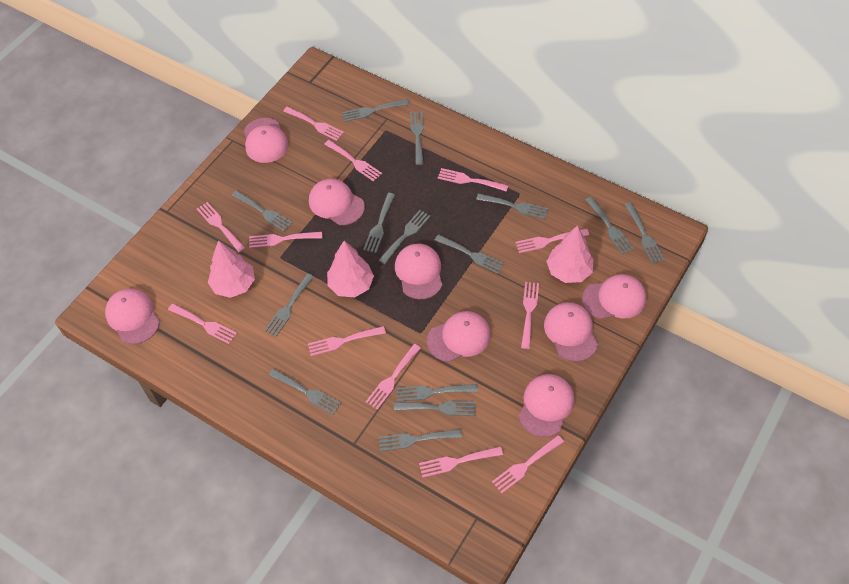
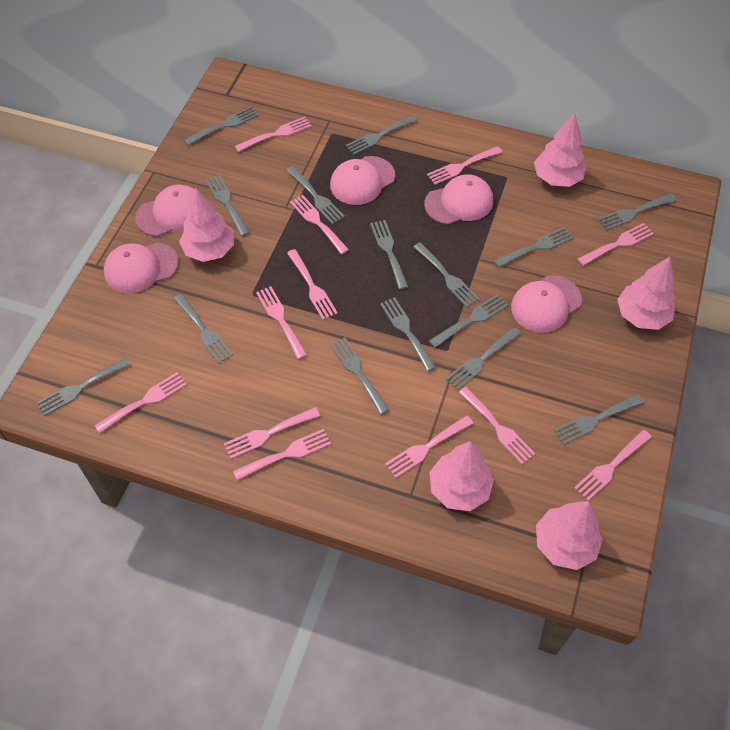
grey fork: 14 -> 15
pink cap: 8 -> 5
pink tree: 3 -> 5

